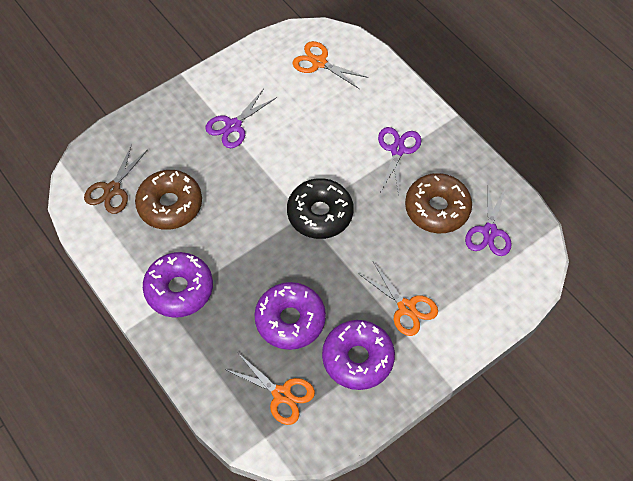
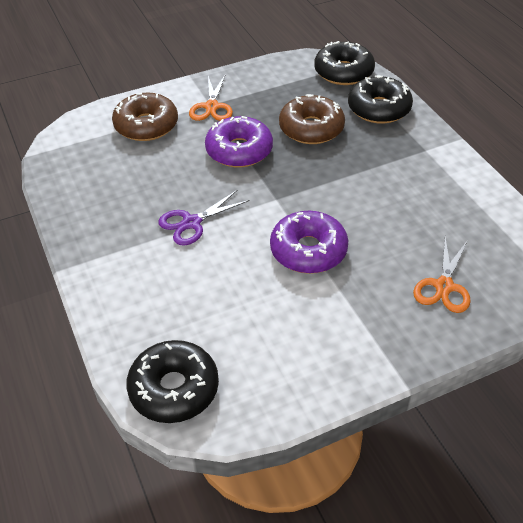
black donut: 1 -> 3
brown scissors: 1 -> 0
orange scissors: 3 -> 2
purple donut: 3 -> 2
purple scissors: 3 -> 1

